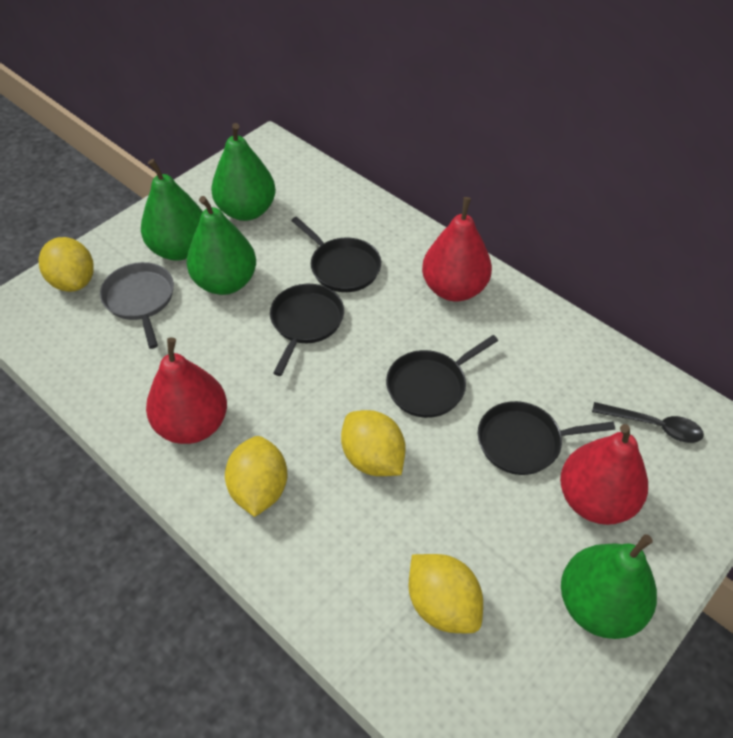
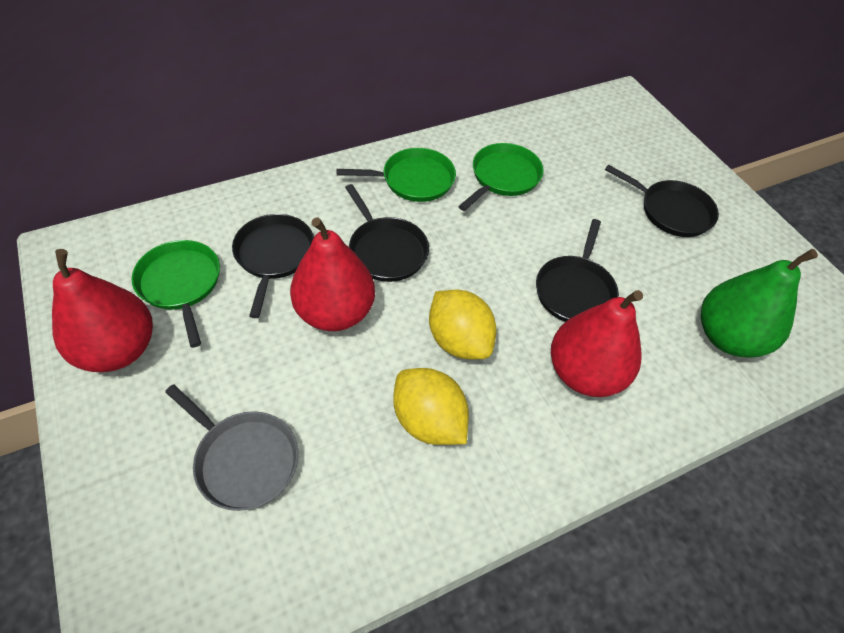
black spoon: 1 -> 0
green pan: 0 -> 3
green pear: 4 -> 1
yellow lemon: 4 -> 2

